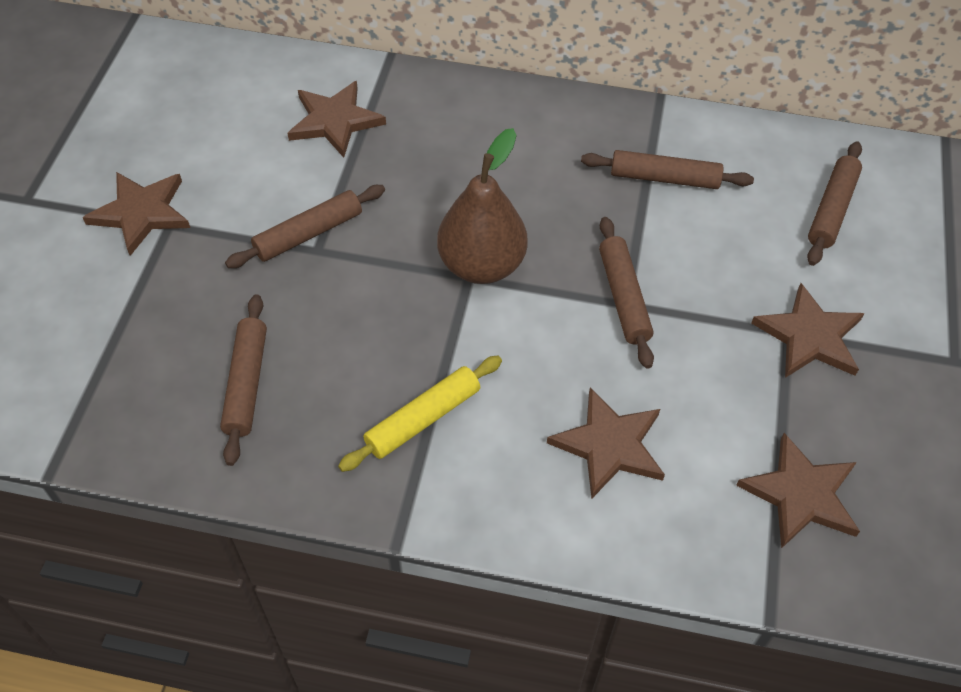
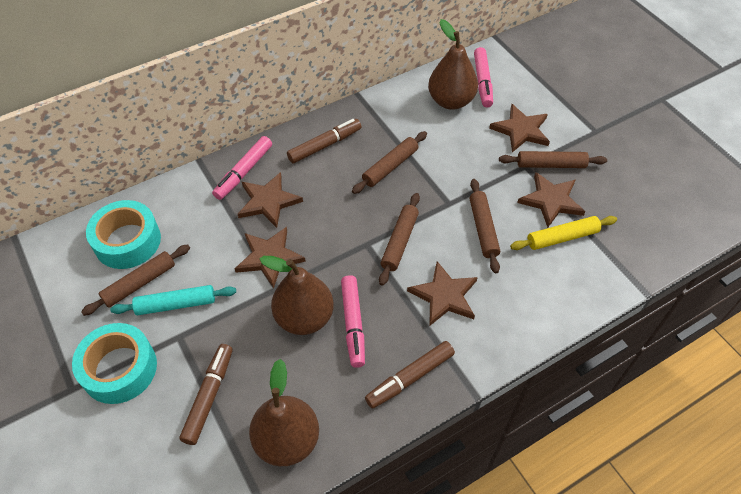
brown marker: 0 -> 3
brown pear: 1 -> 3
pink marker: 0 -> 3
turquoise rolling pin: 0 -> 1
turquoise tape: 0 -> 2

